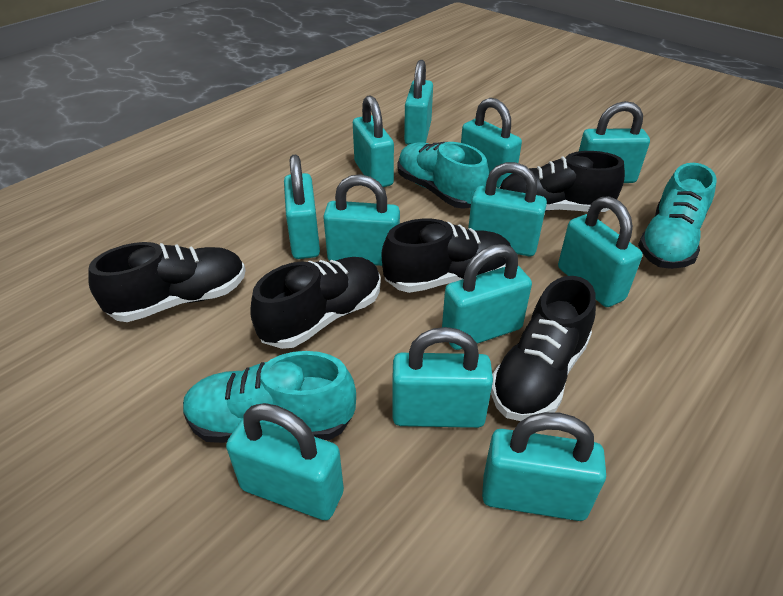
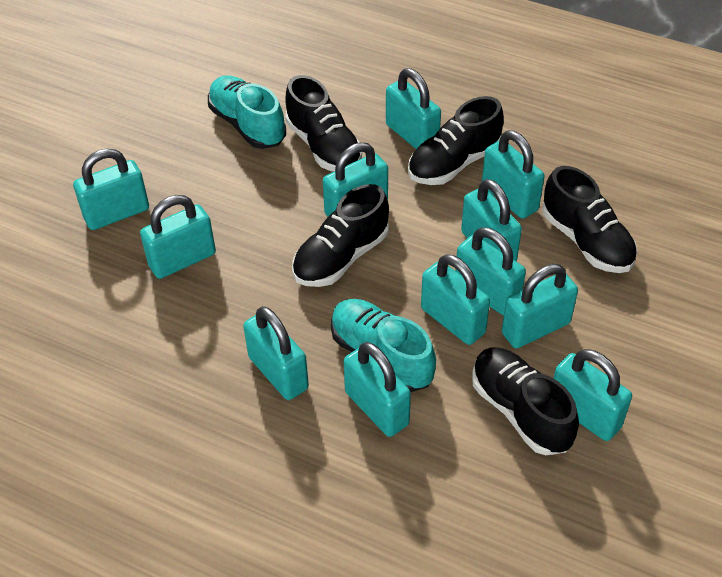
turquoise shoe: 3 -> 2

